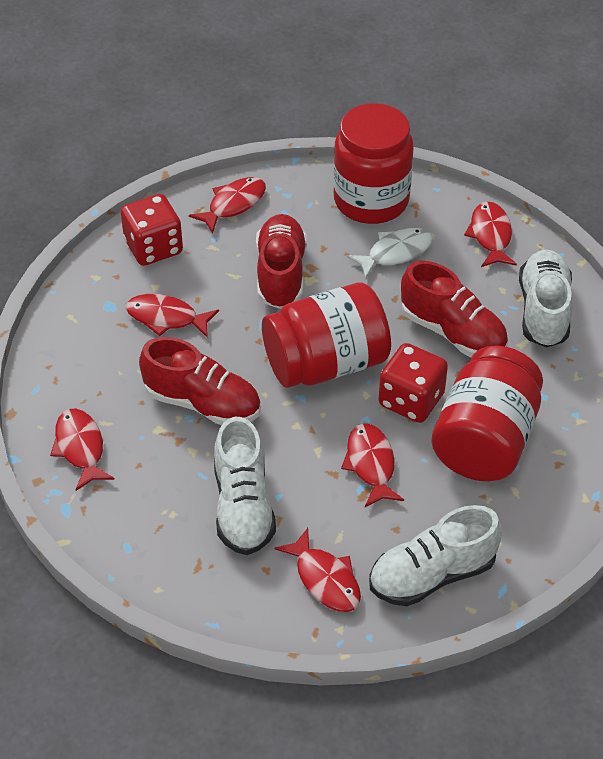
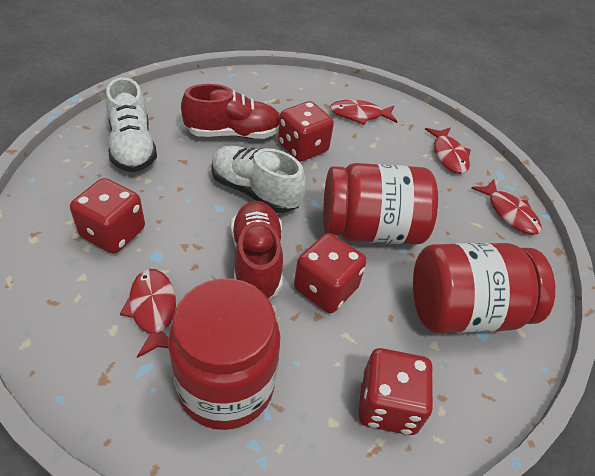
red dice: 2 -> 4
red fish: 6 -> 4
red shoe: 3 -> 2
white fish: 1 -> 0
white shoe: 3 -> 2

